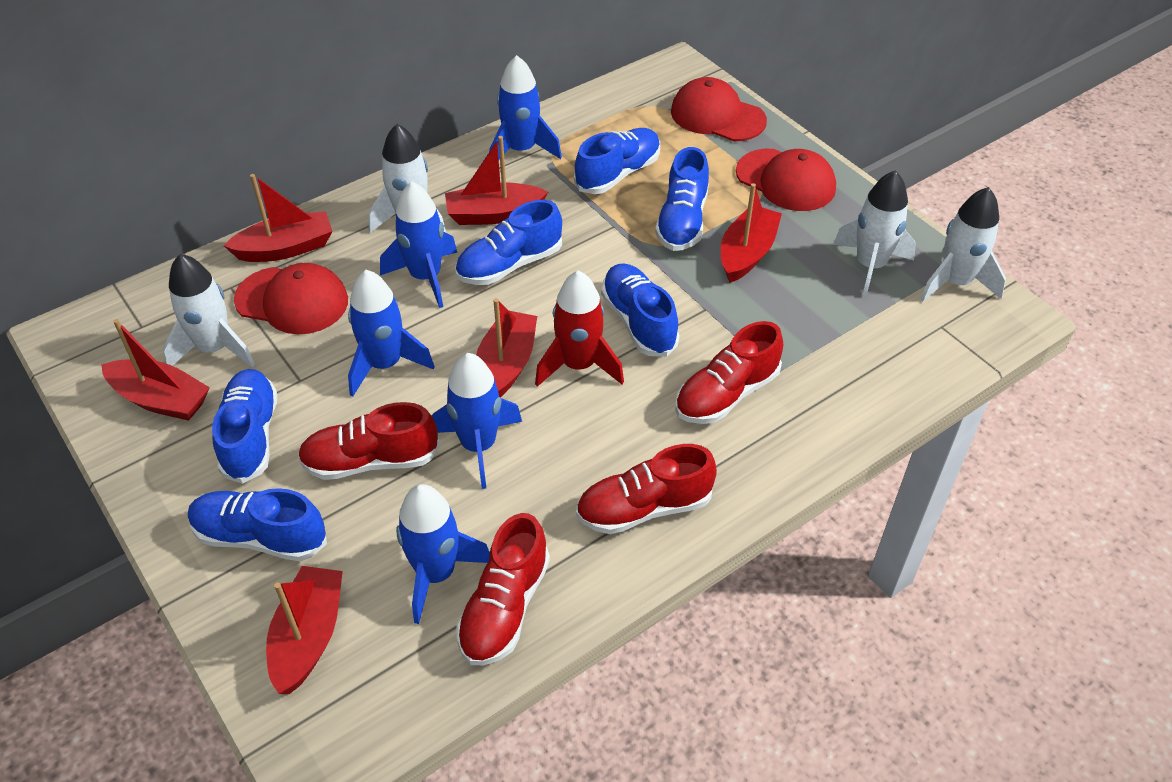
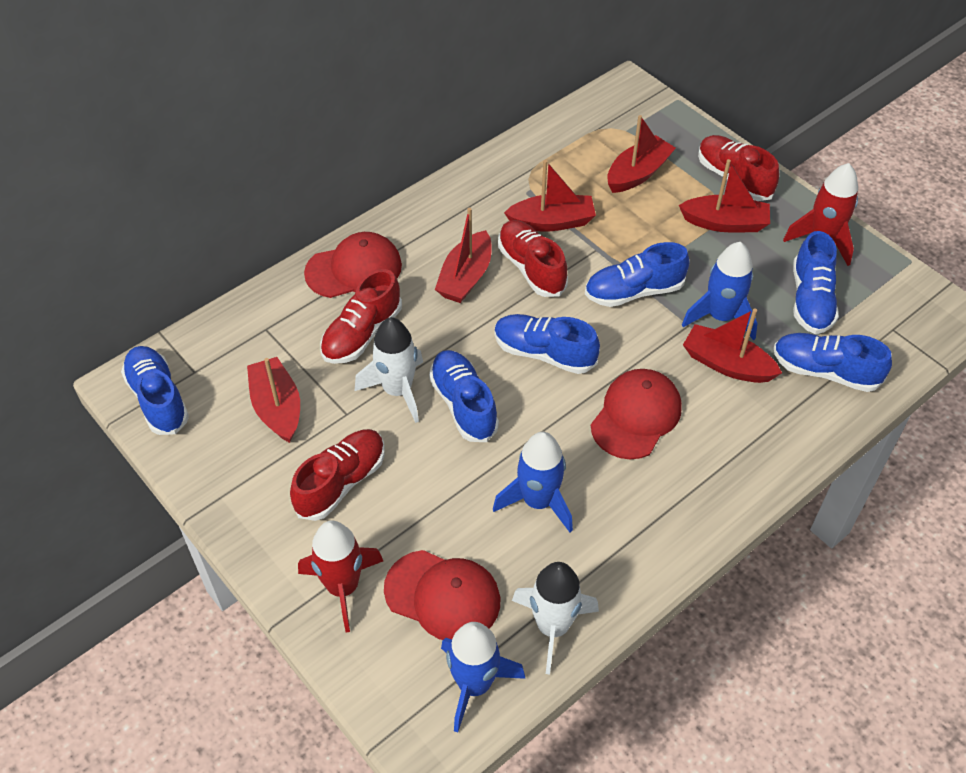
blue rocket: 5 -> 3
red rocket: 1 -> 2
white rocket: 4 -> 2

